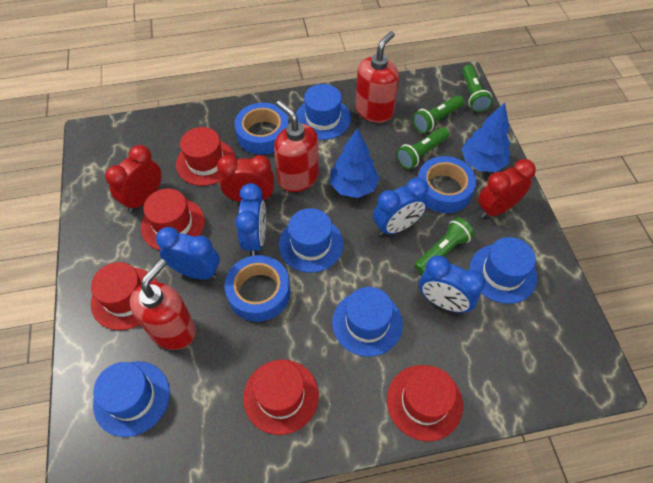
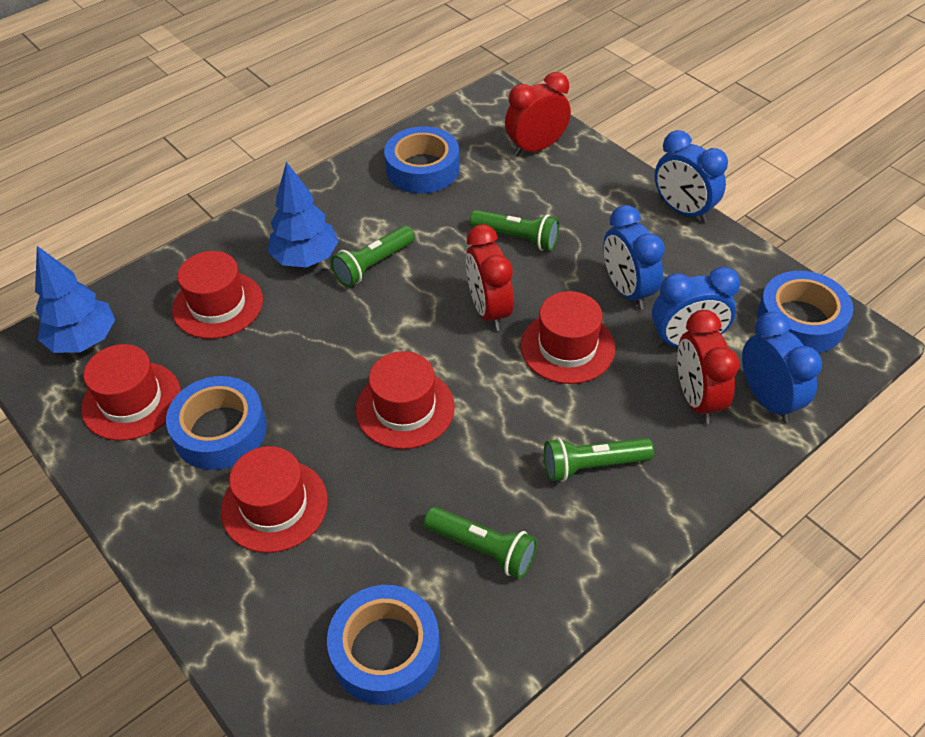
blue hat: 5 -> 0
blue tape: 3 -> 4
red soap dispenser: 3 -> 0

